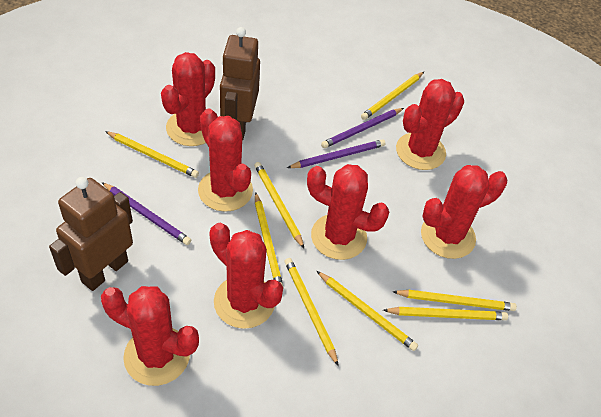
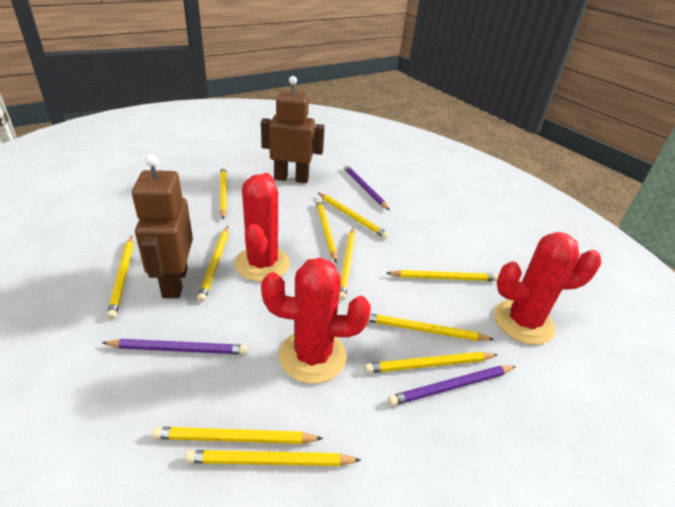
red cactus: 7 -> 3
yellow pencil: 8 -> 11

